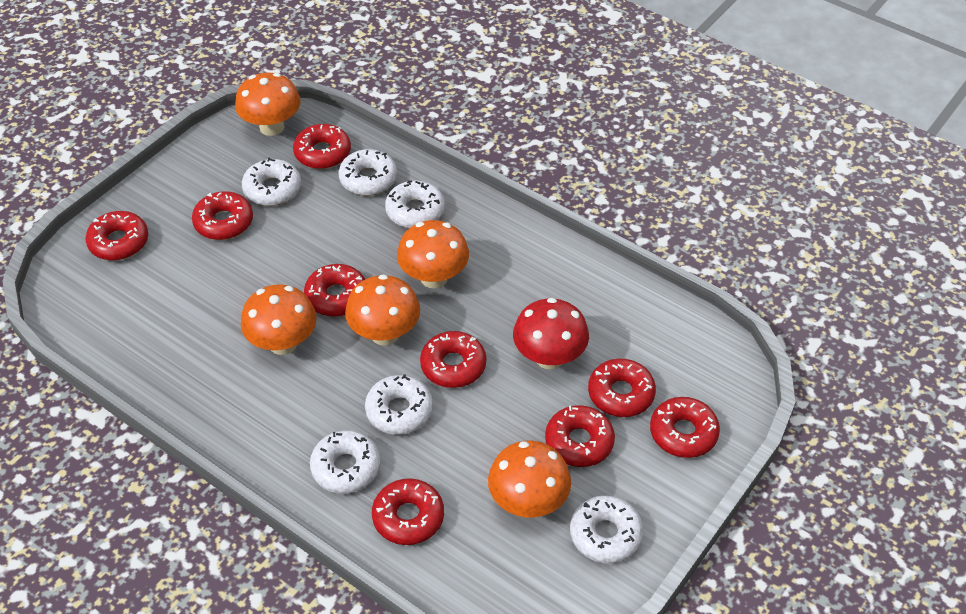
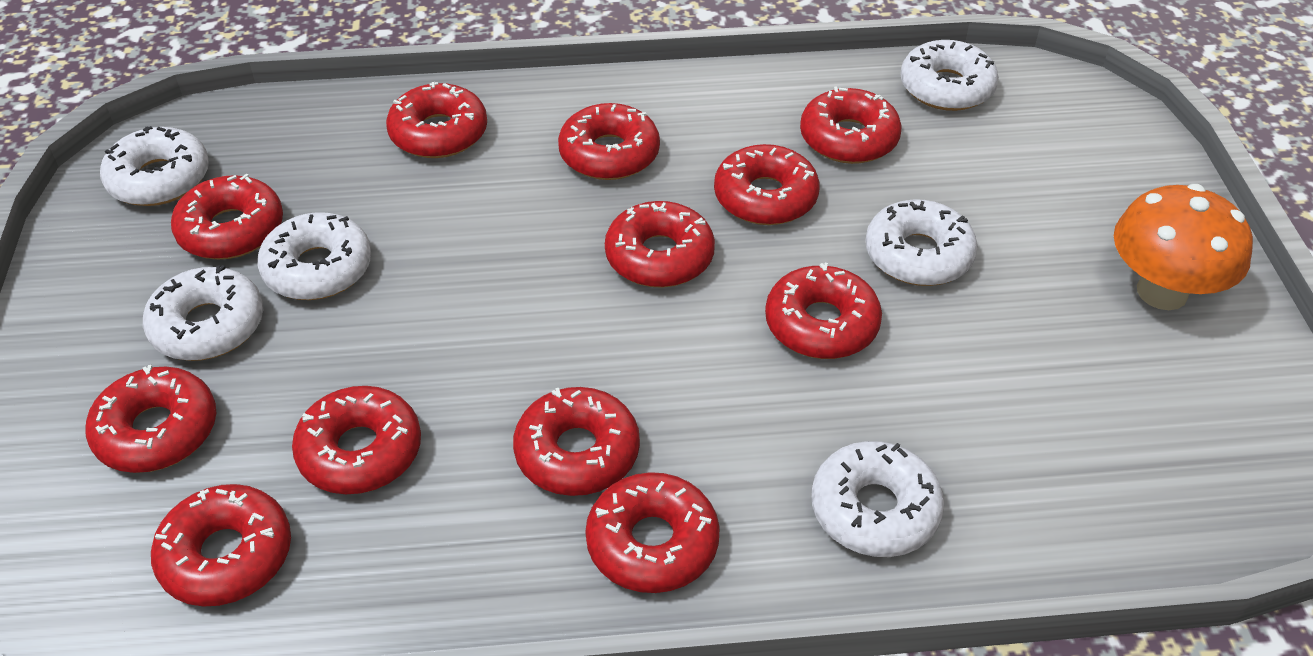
orange mushroom: 5 -> 1
red donut: 9 -> 12
red mushroom: 1 -> 0

